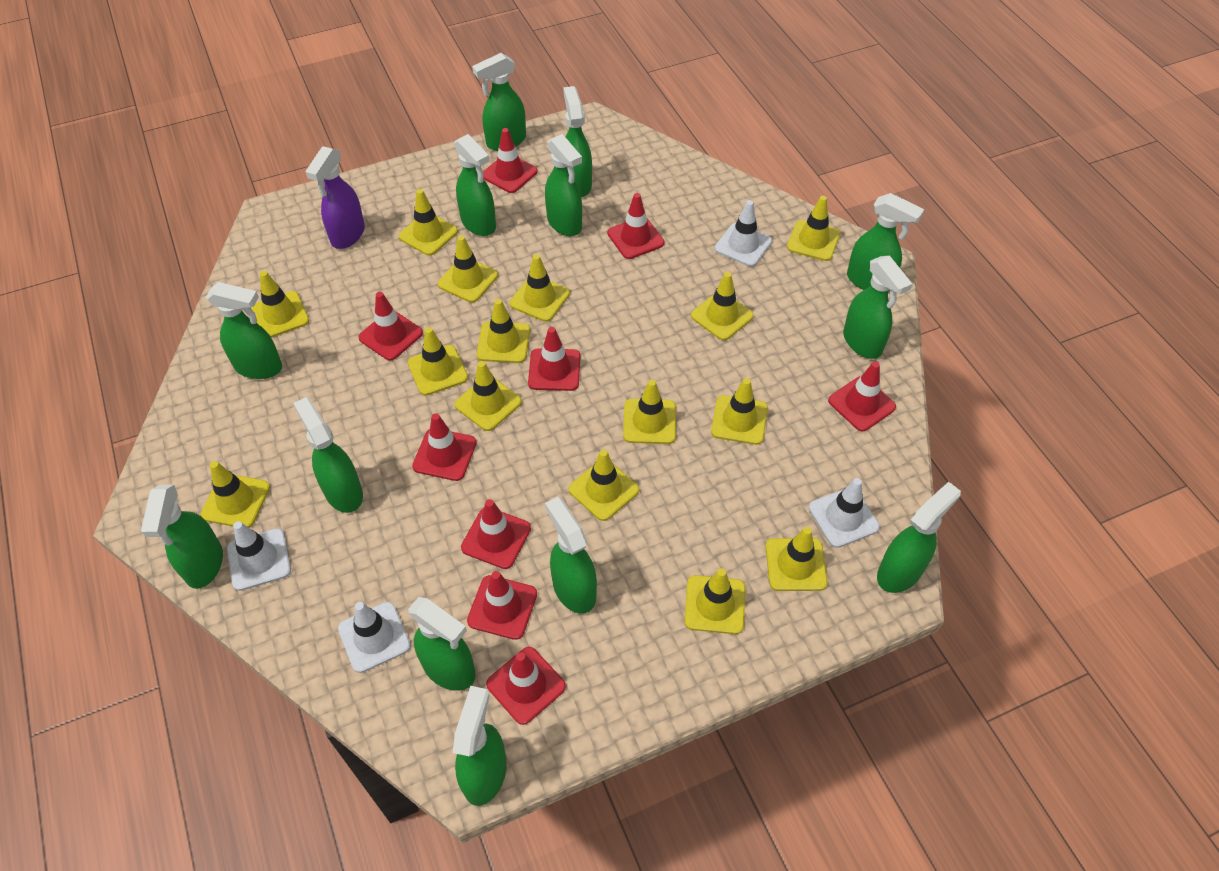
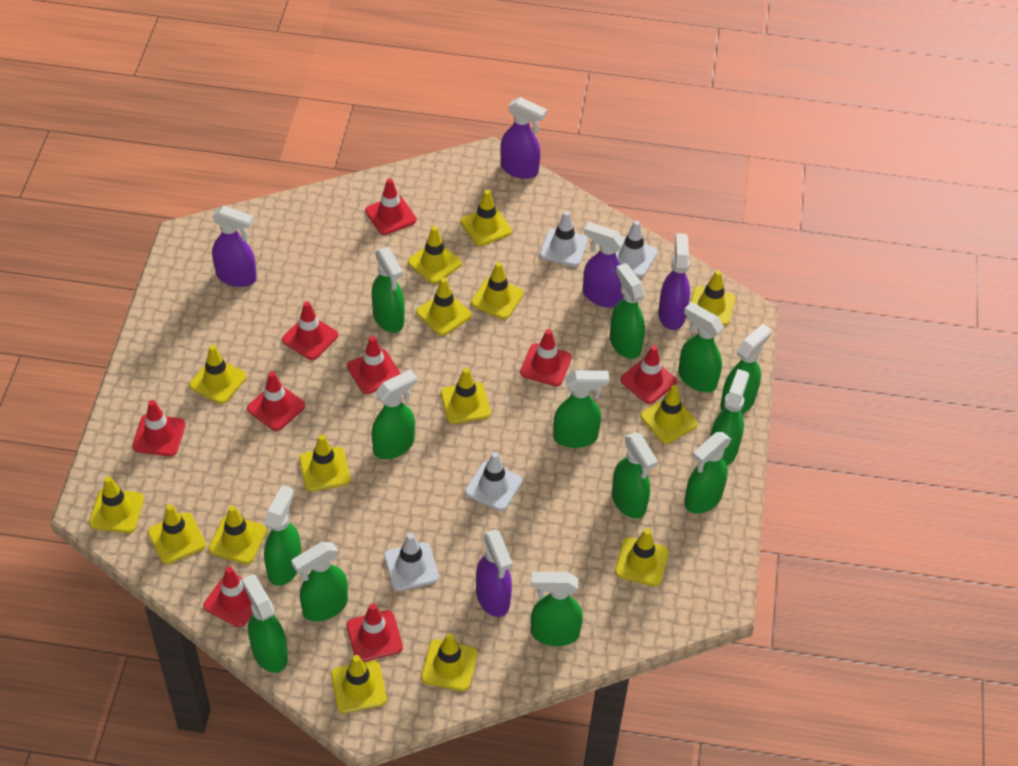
purple spray bottle: 1 -> 5

